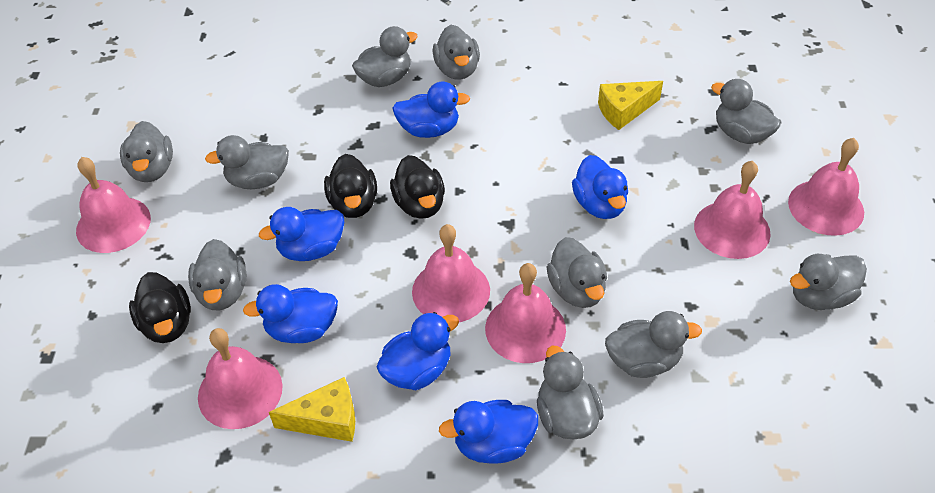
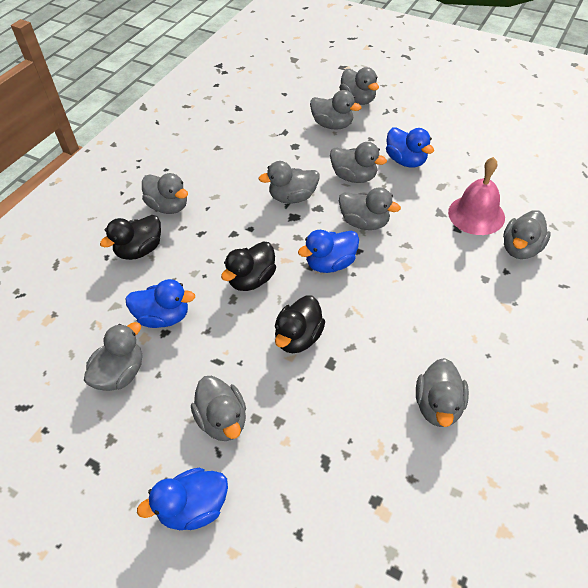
blue duck: 6 -> 4
pink bell: 6 -> 1
yellow cheese: 2 -> 0

